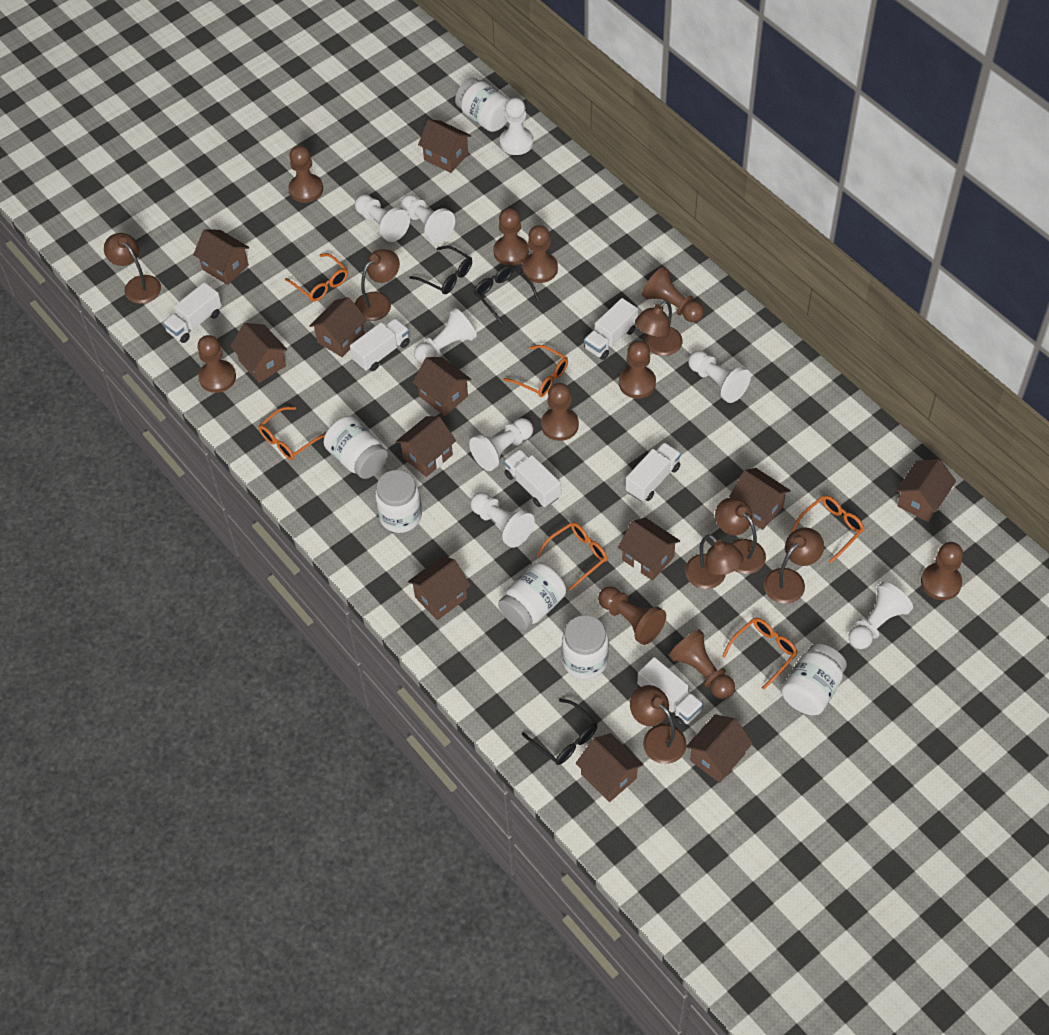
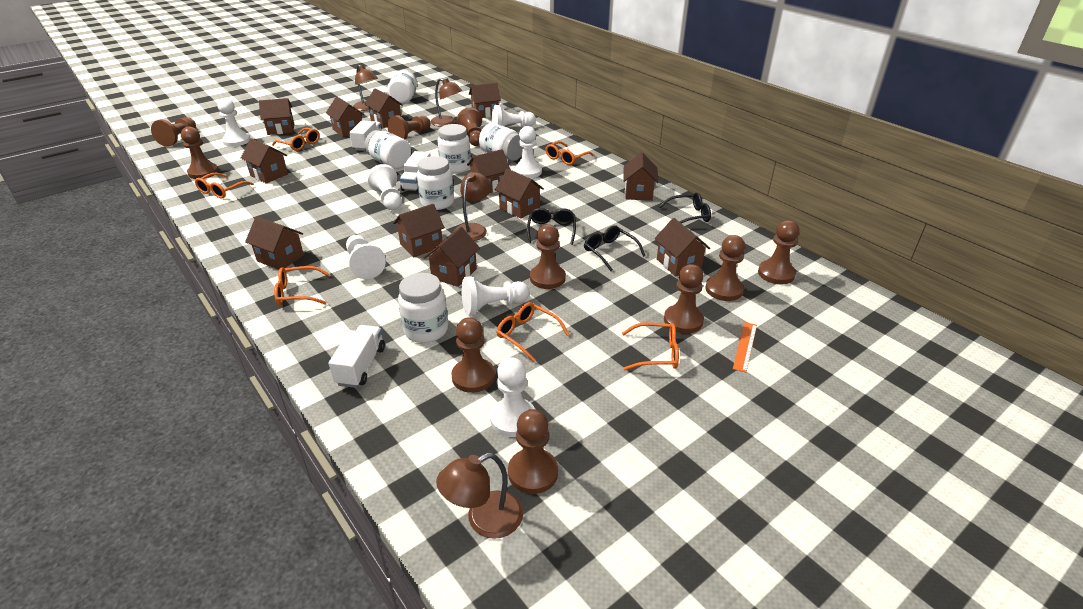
brown lamp: 7 -> 4
orange ruler: 0 -> 1
white pawn: 8 -> 7
white truck: 6 -> 3

